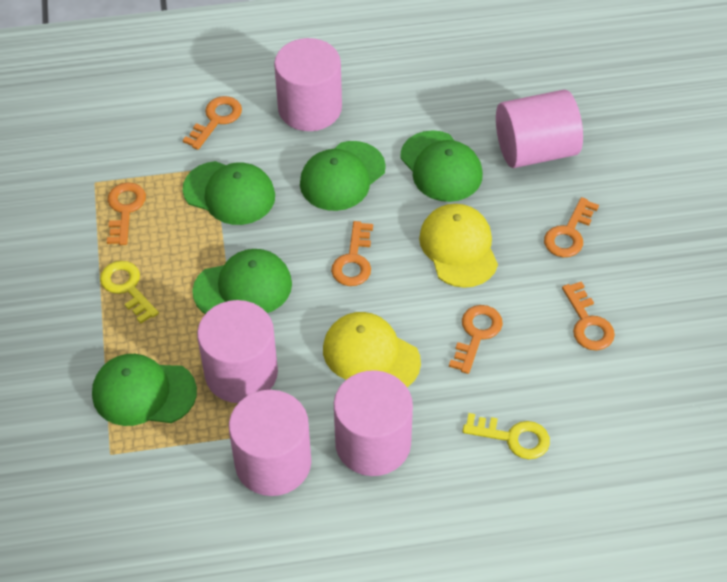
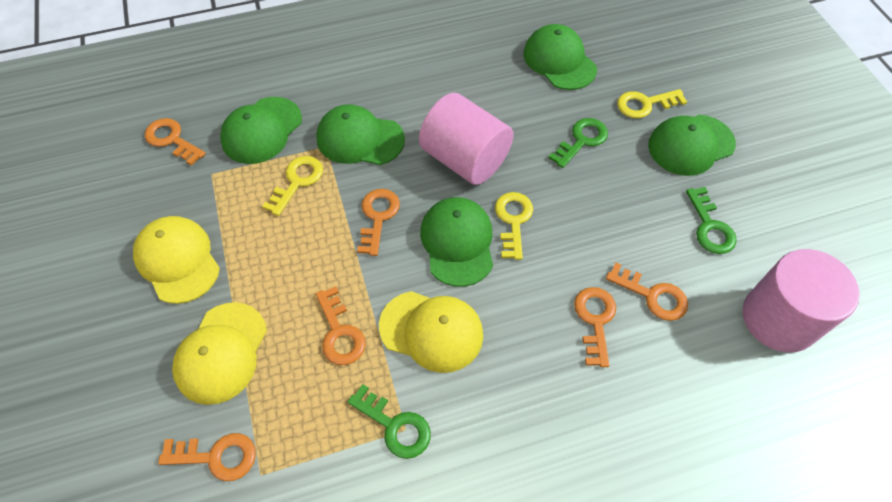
green key: 0 -> 3
pink cylinder: 5 -> 2
yellow cap: 2 -> 3
yellow key: 2 -> 3

